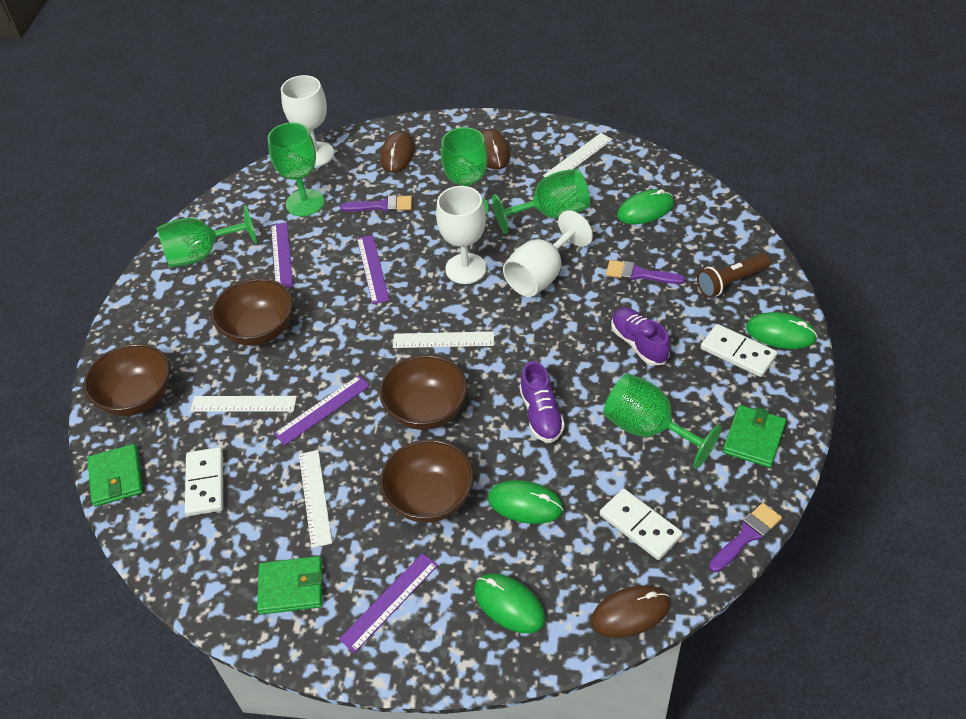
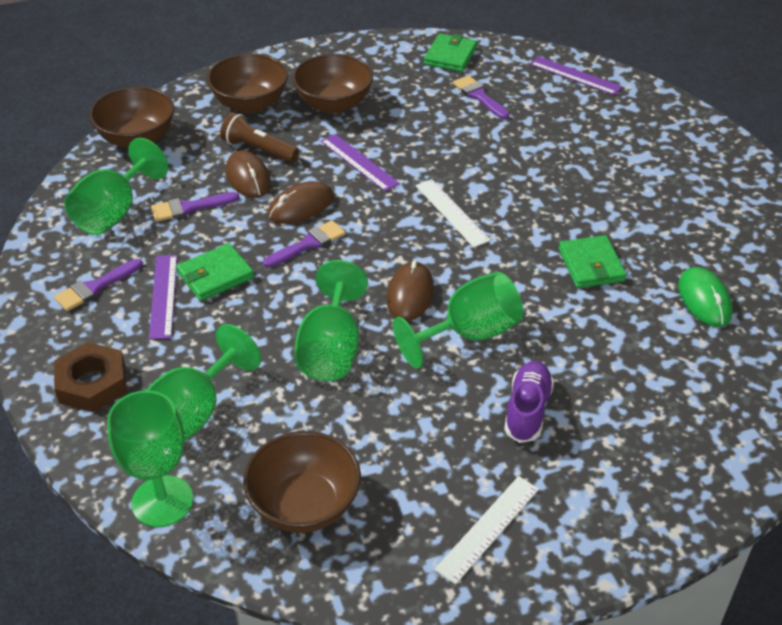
brown nut: 0 -> 1
green mouse: 4 -> 1
purple brush: 3 -> 4
purple ruler: 4 -> 3
purple shoe: 2 -> 1
white domino: 3 -> 0
white goblet: 3 -> 0
white ruler: 4 -> 2

